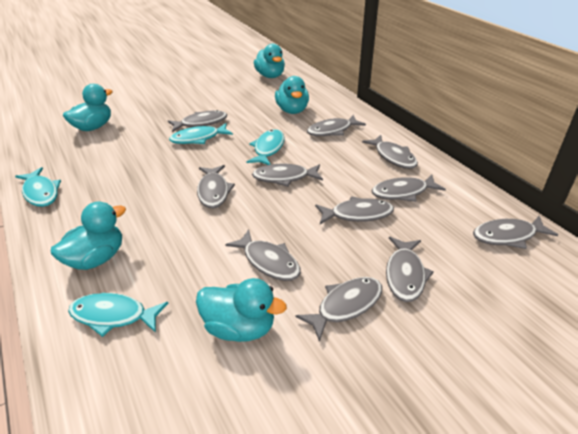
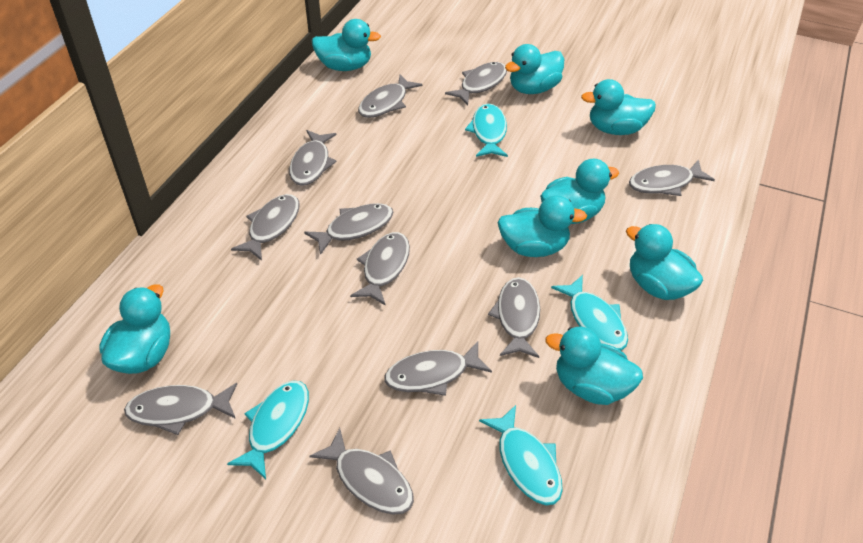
turquoise duck: 5 -> 8

